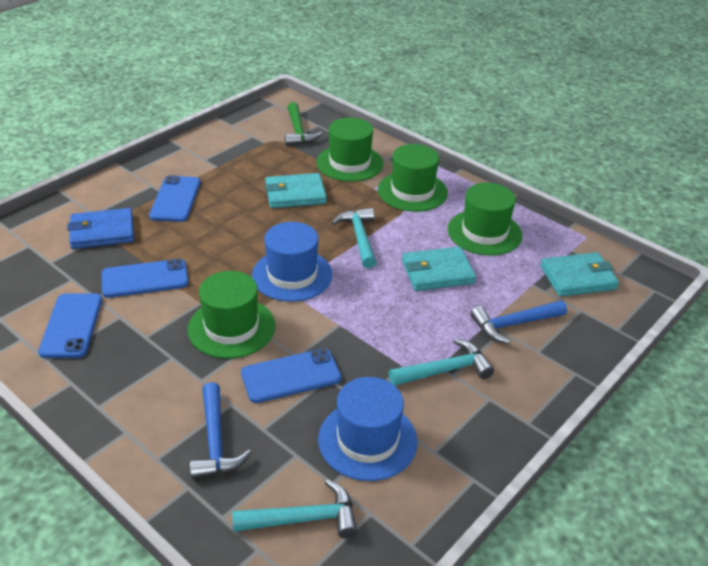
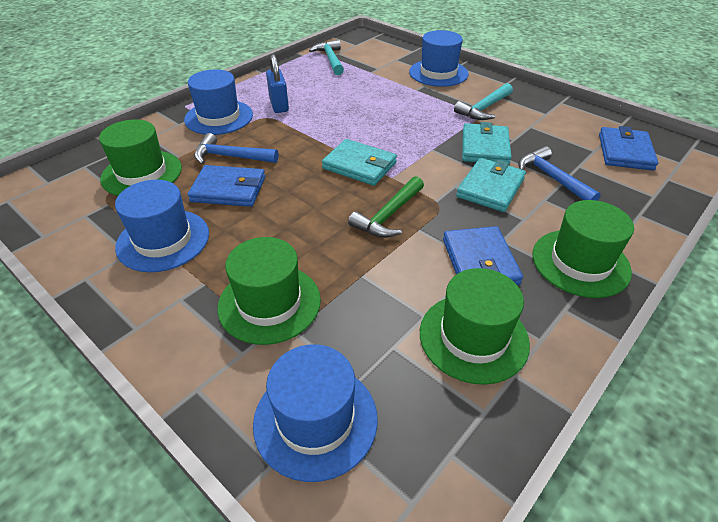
blue hat: 2 -> 4
blue padlock: 0 -> 1
blue phone: 4 -> 0
blue wallet: 1 -> 3
turquoise hammer: 3 -> 2

